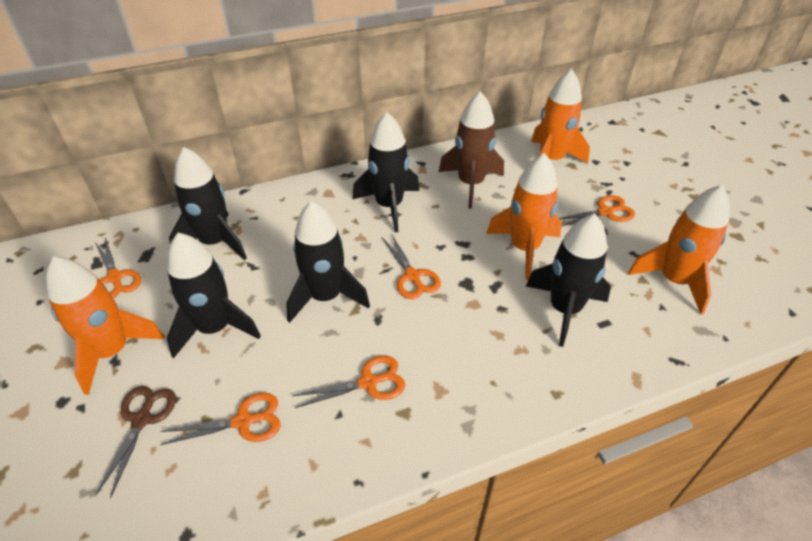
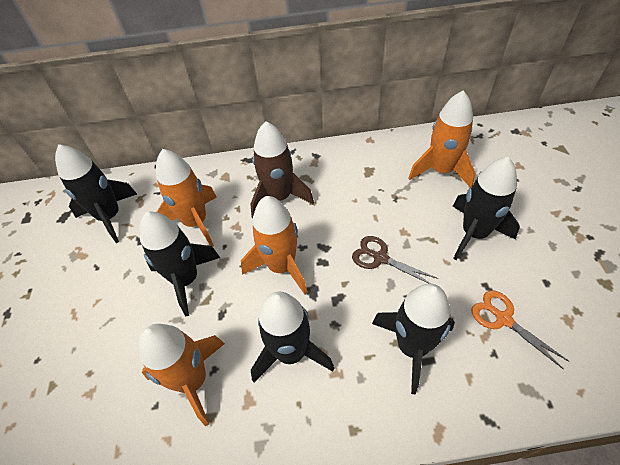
orange scissors: 5 -> 1

